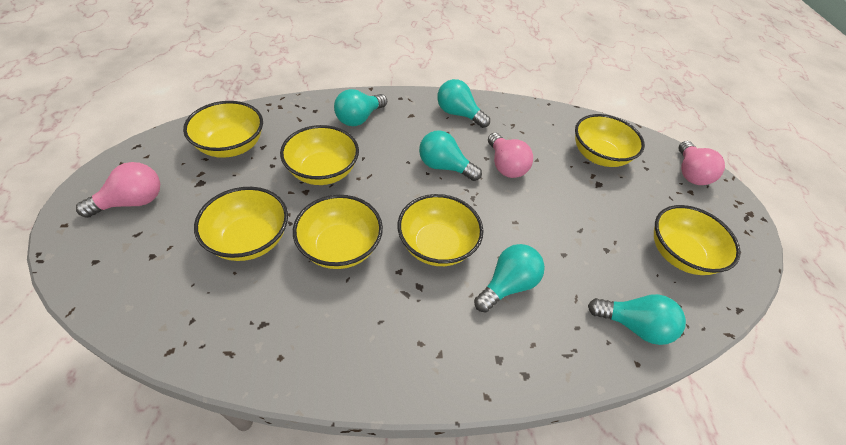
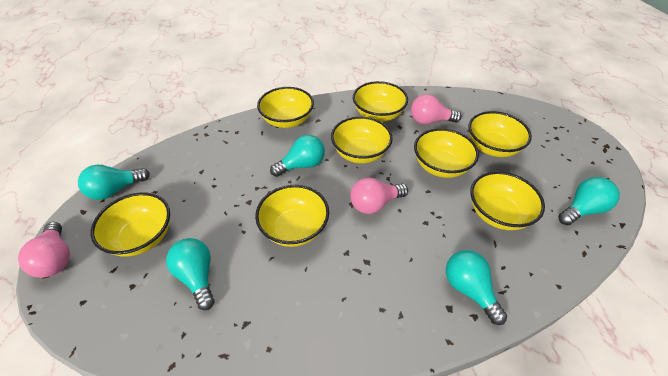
yellow bowl: 7 -> 8

